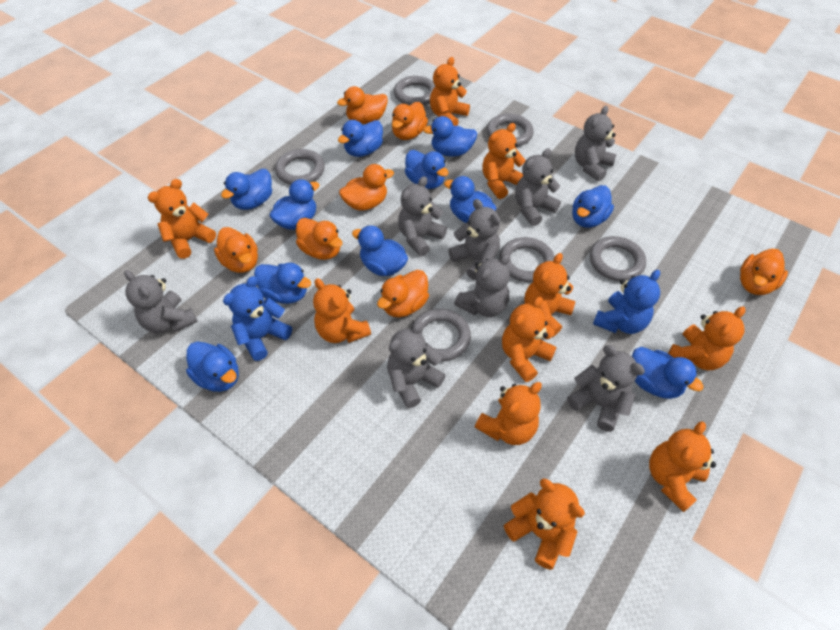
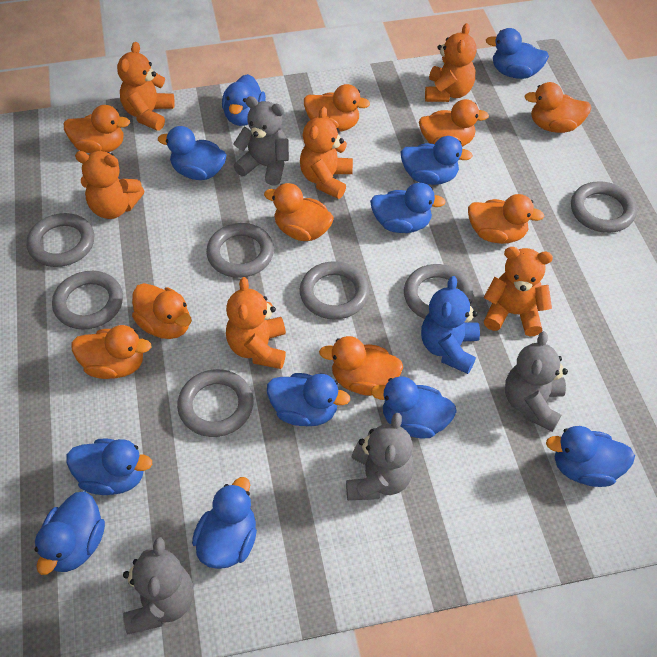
blue teddy bear: 2 -> 1
grey ring: 6 -> 7
grey teddy bear: 8 -> 4
orange duck: 7 -> 9
orange teddy bear: 10 -> 6

